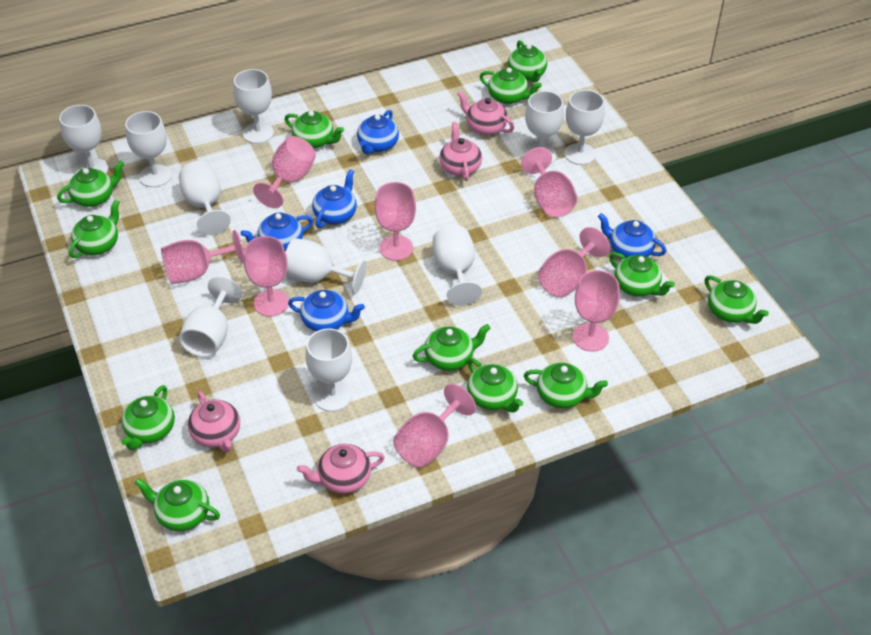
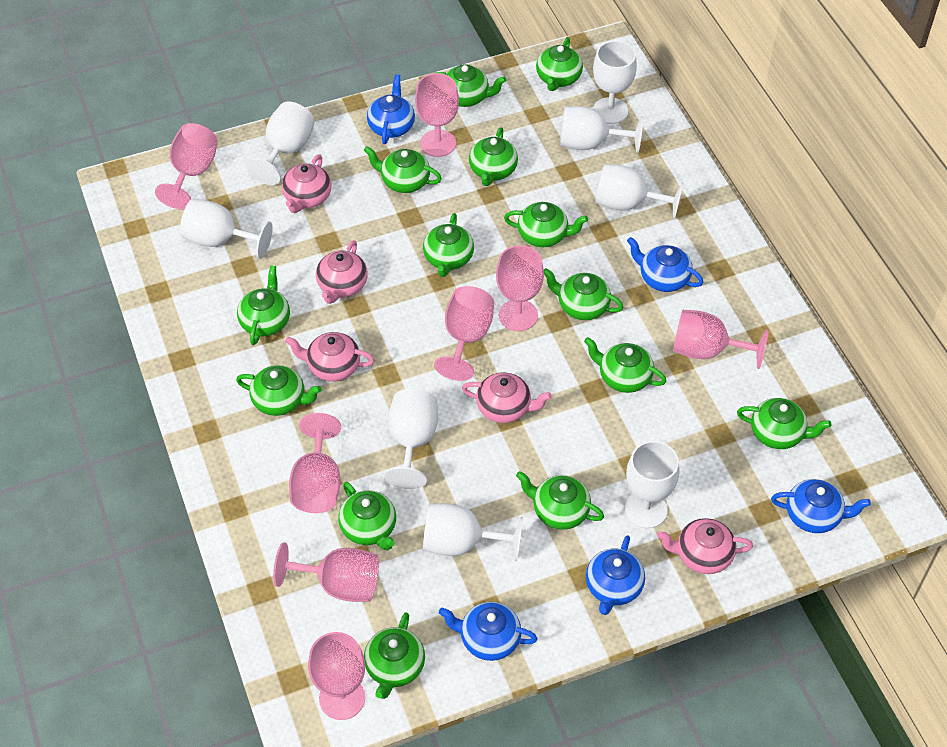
green teapot: 12 -> 14
pink teapot: 4 -> 5
white goblet: 10 -> 8

